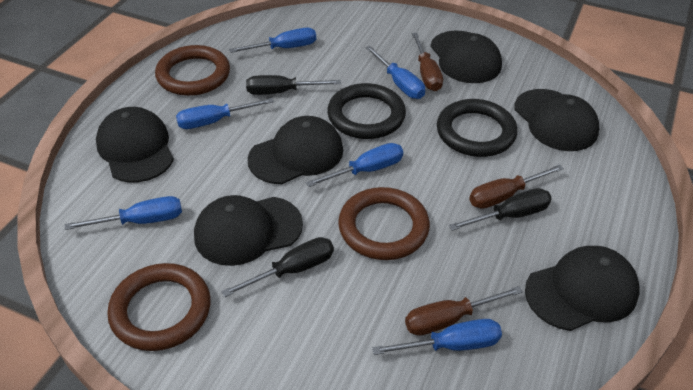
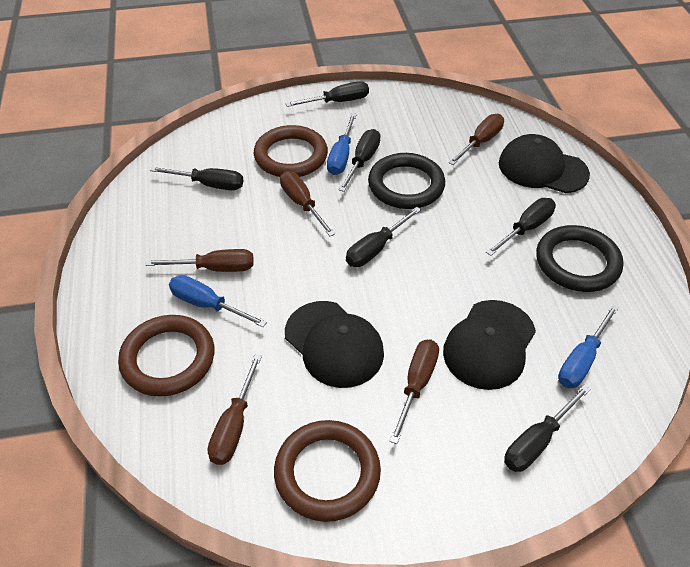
black cap: 6 -> 3
black screwdriver: 3 -> 6
blue screwdriver: 6 -> 3
brown screwdriver: 3 -> 5

